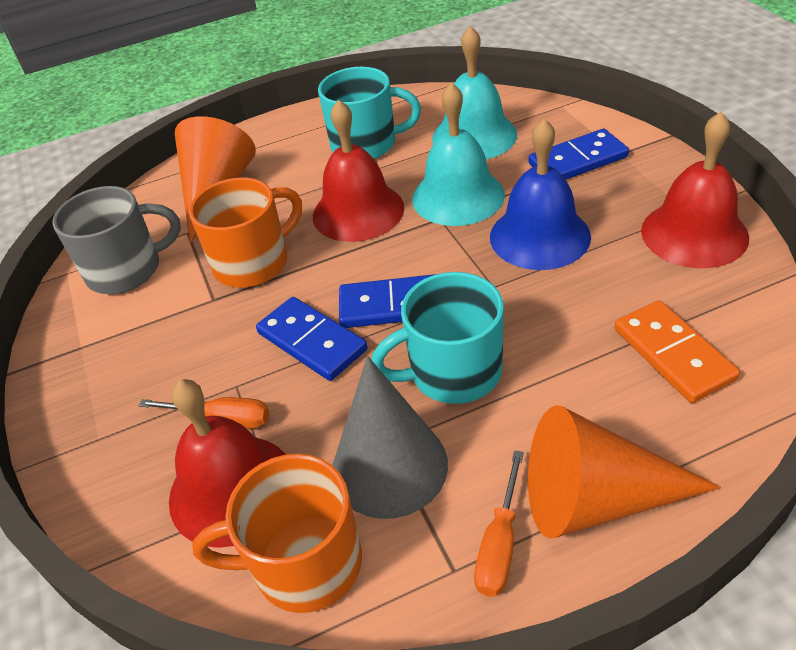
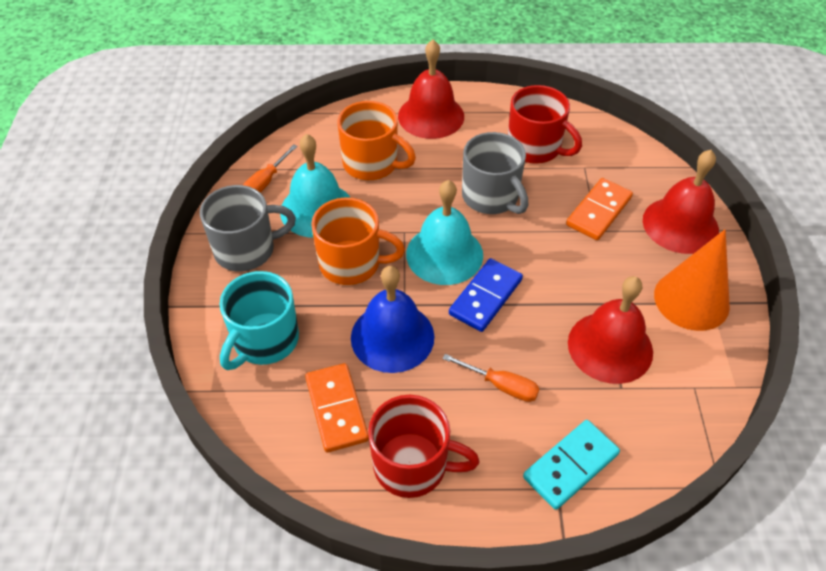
blue domino: 3 -> 1
grey cone: 1 -> 0
grey mug: 1 -> 2
orange cone: 2 -> 1
orange domino: 1 -> 2
red mug: 0 -> 2
turquoise domino: 0 -> 1
turquoise mug: 2 -> 1

